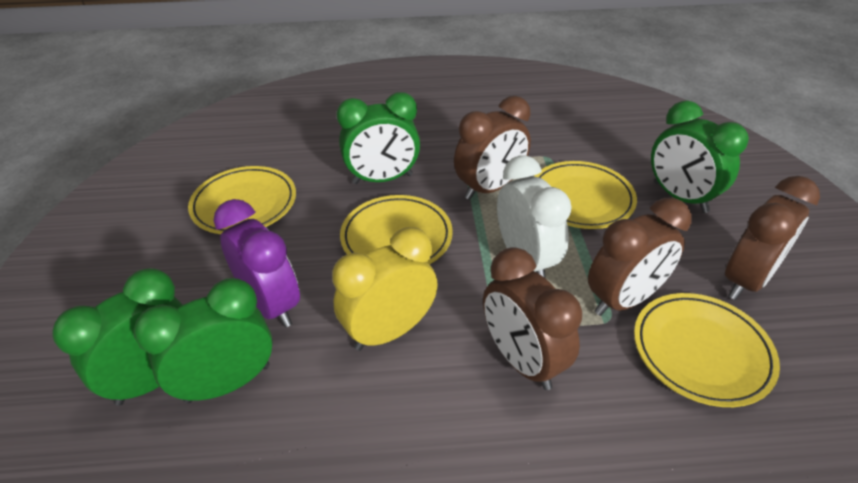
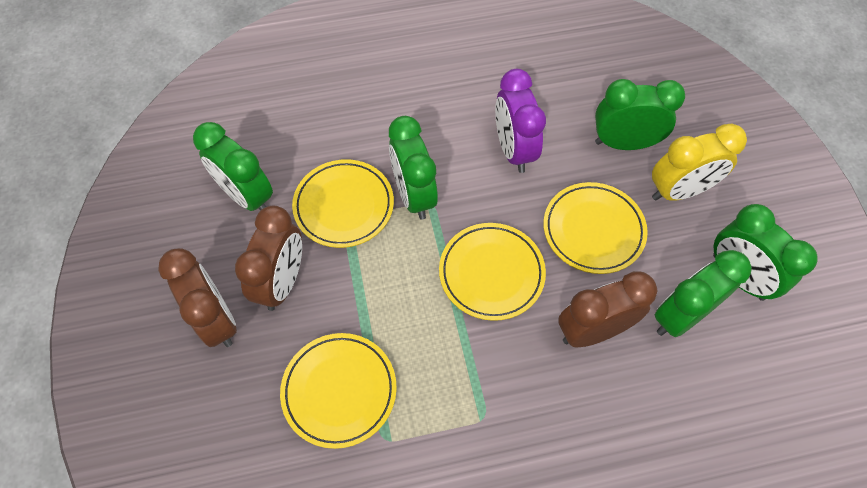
brown clock: 4 -> 3
green clock: 4 -> 5
white clock: 1 -> 0

